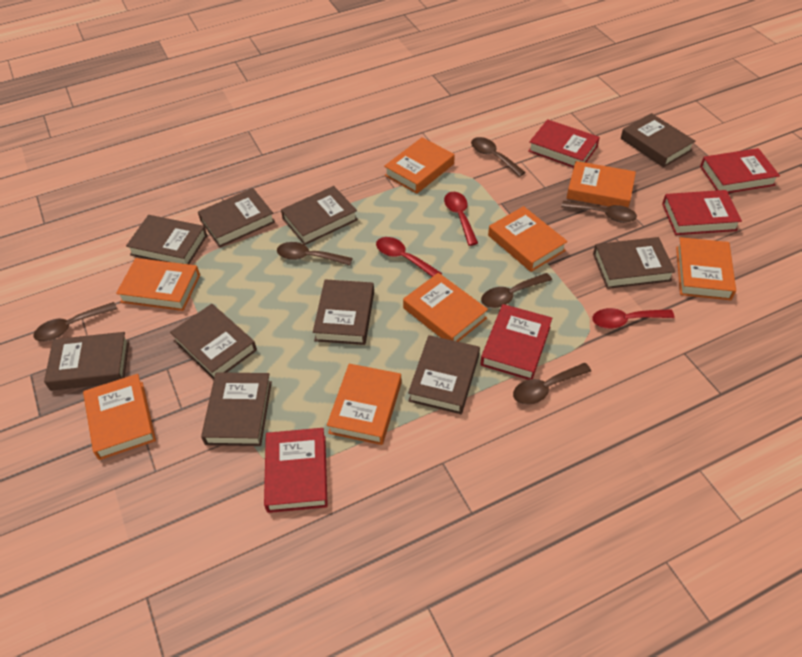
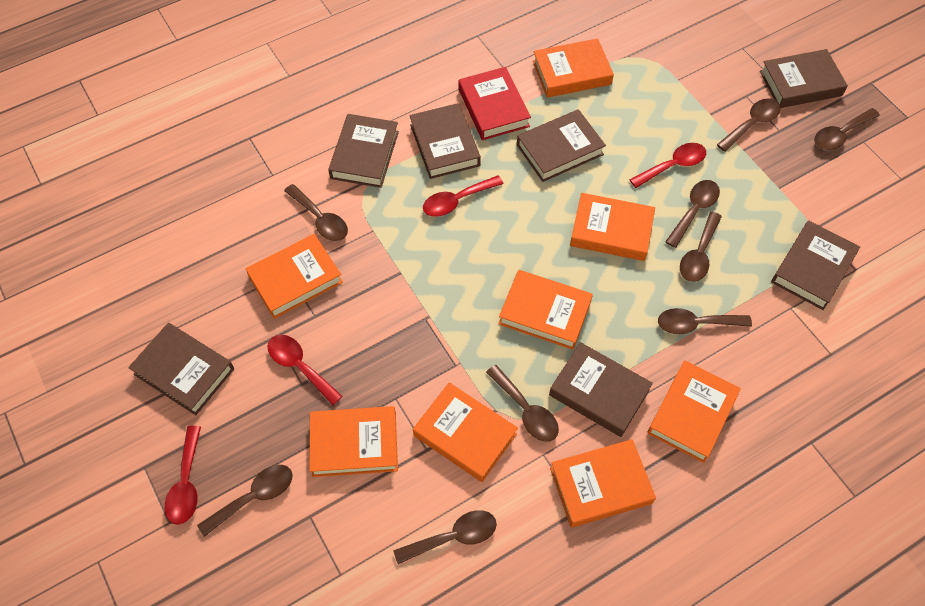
brown book: 10 -> 7
brown spoon: 6 -> 9
red book: 5 -> 1
red spoon: 3 -> 4

